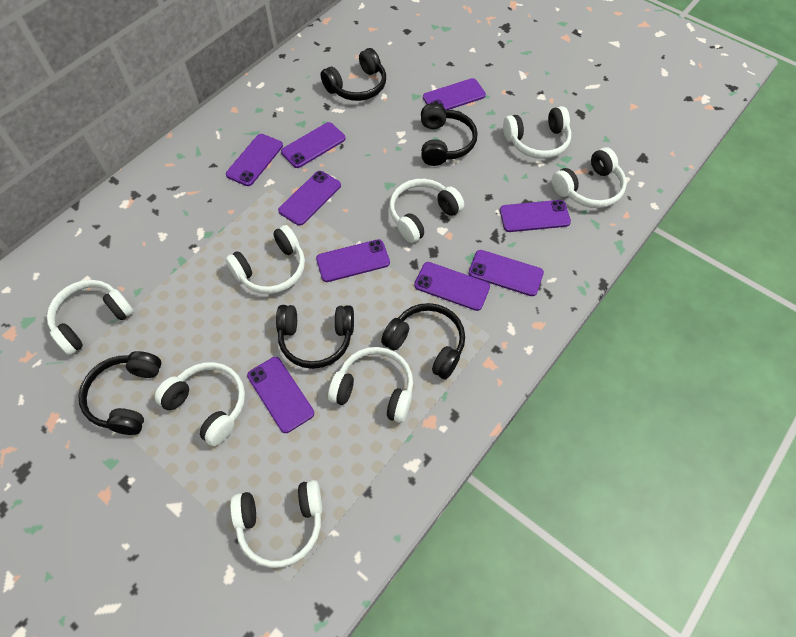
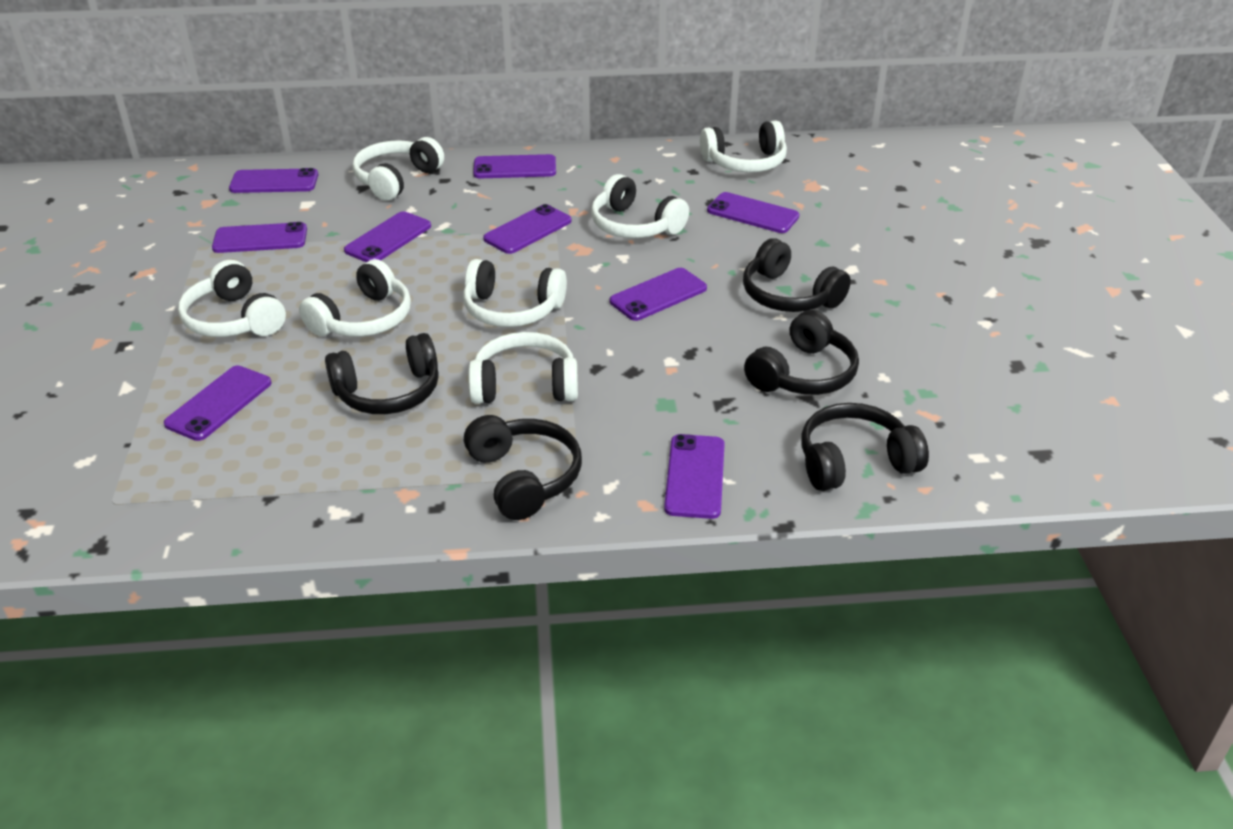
white headphones: 8 -> 7

